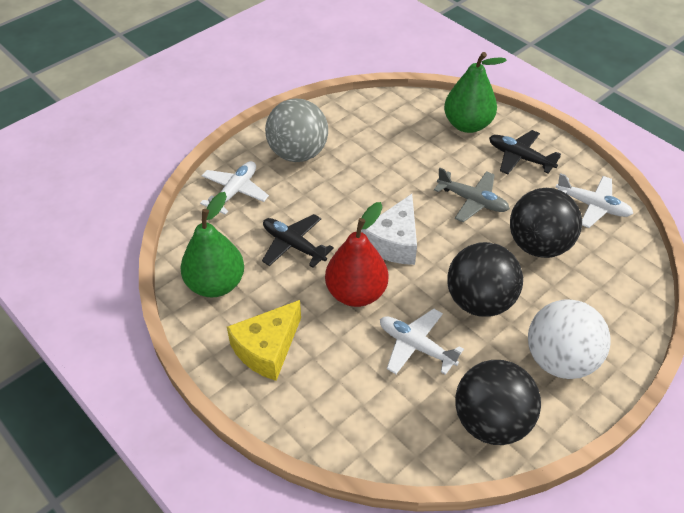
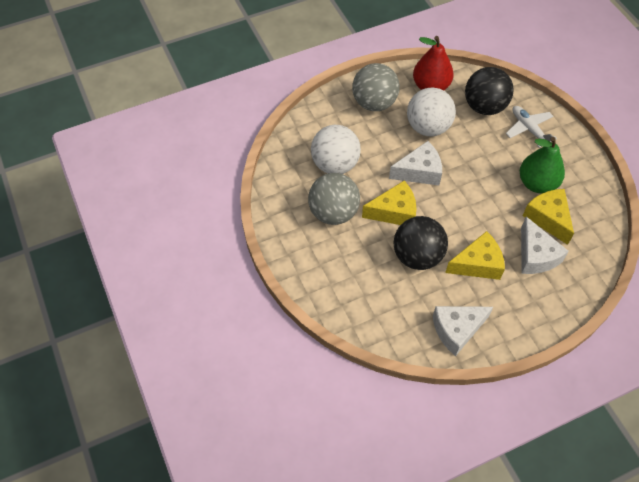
black ball: 3 -> 2
black plane: 2 -> 0
green pear: 2 -> 1
grey ball: 1 -> 2
grey plane: 1 -> 0
white ball: 1 -> 2
white cheese: 1 -> 3
white plane: 3 -> 1
yellow cheese: 1 -> 3

